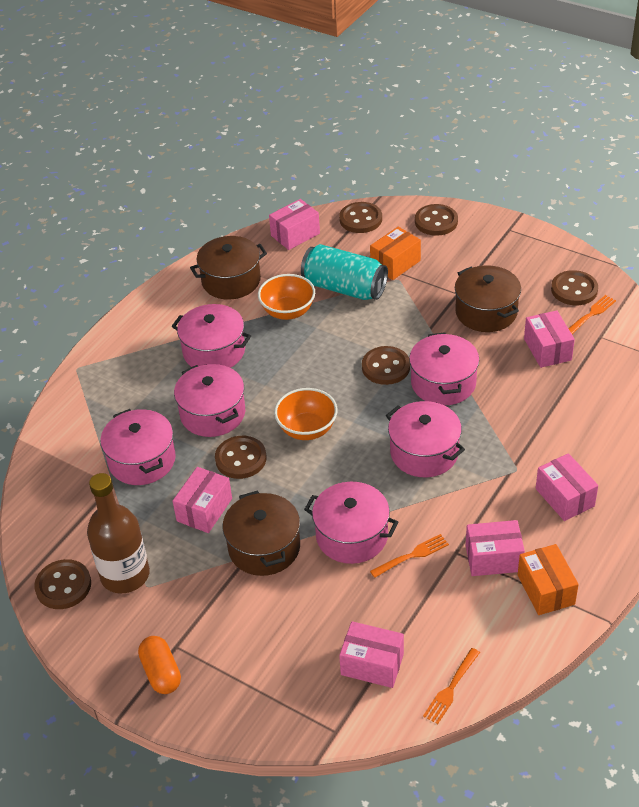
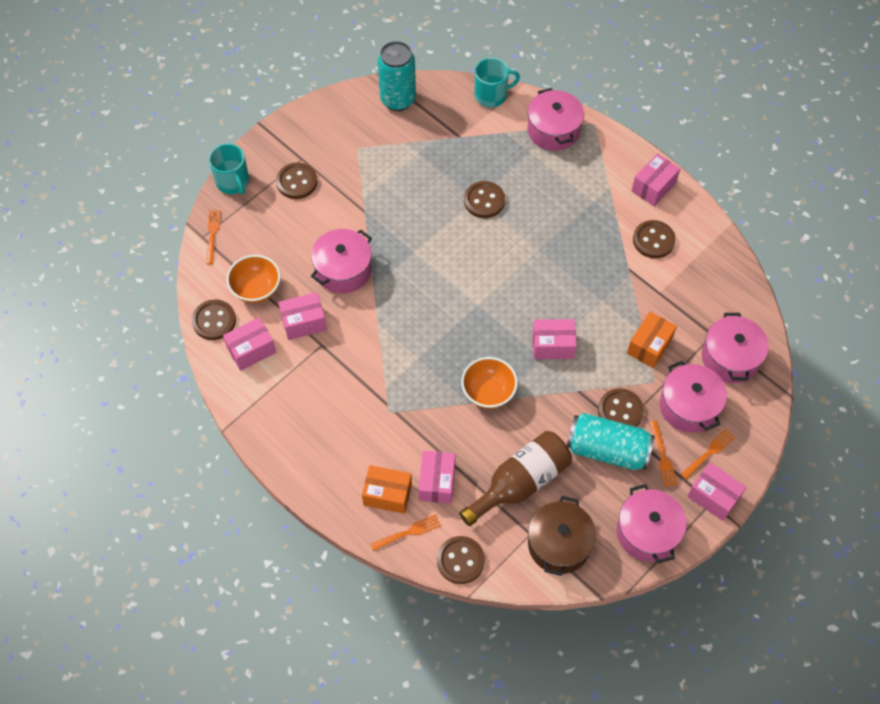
brown pot: 3 -> 1
orange capsule: 1 -> 0
orange fork: 3 -> 4
pink pot: 6 -> 5
turquoise can: 1 -> 2
turquoise mug: 0 -> 2

